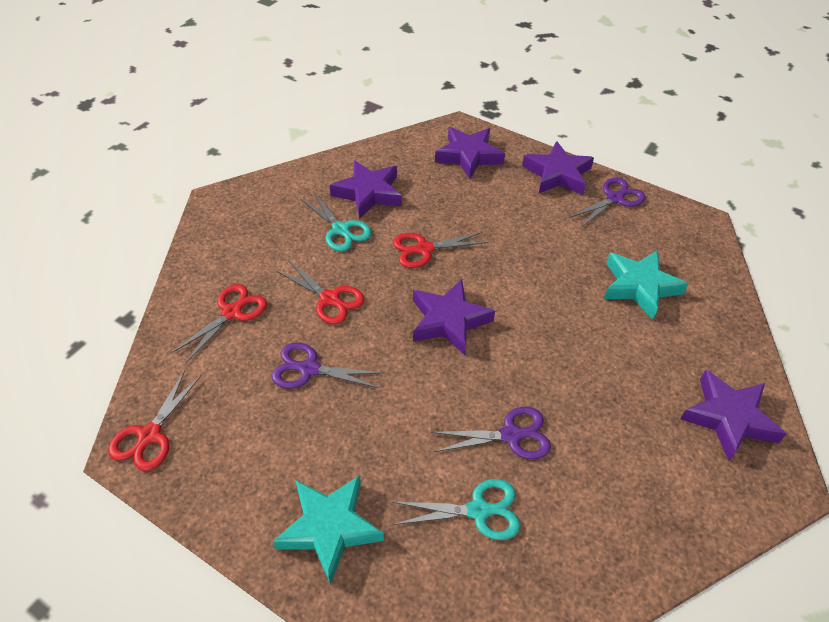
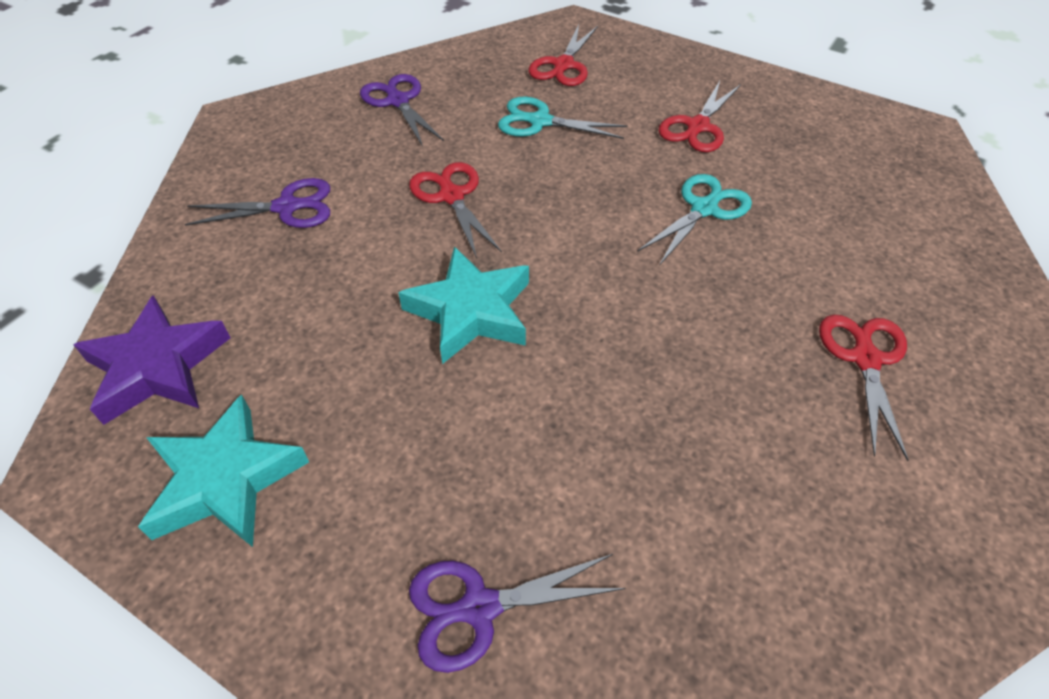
purple star: 5 -> 1

